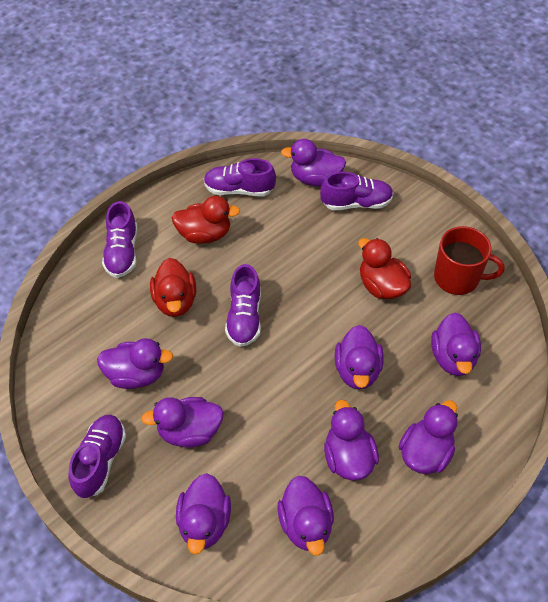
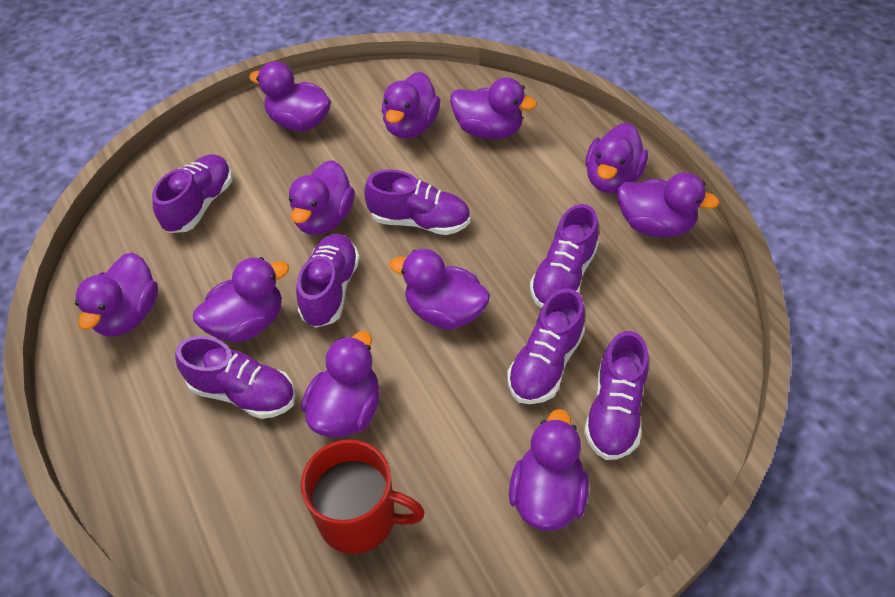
purple duck: 9 -> 11
purple shoe: 5 -> 7
red duck: 3 -> 0

